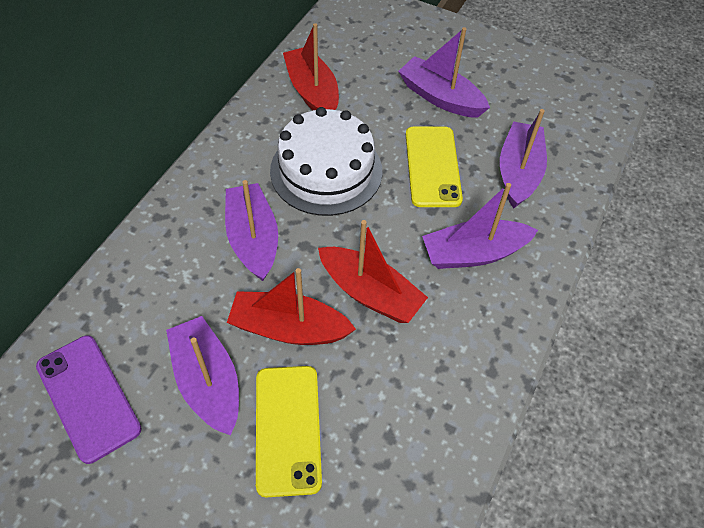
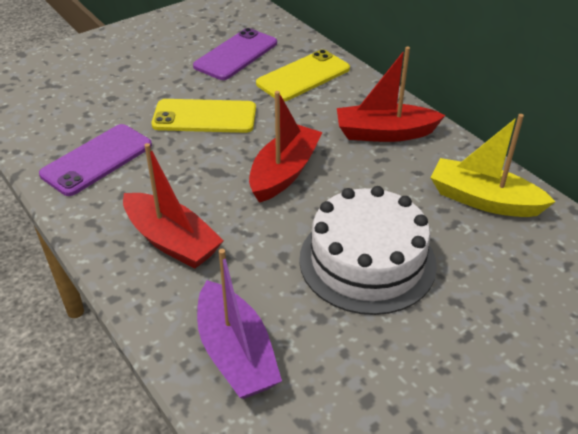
purple boat: 5 -> 1
purple phone: 1 -> 2
yellow boat: 0 -> 1

